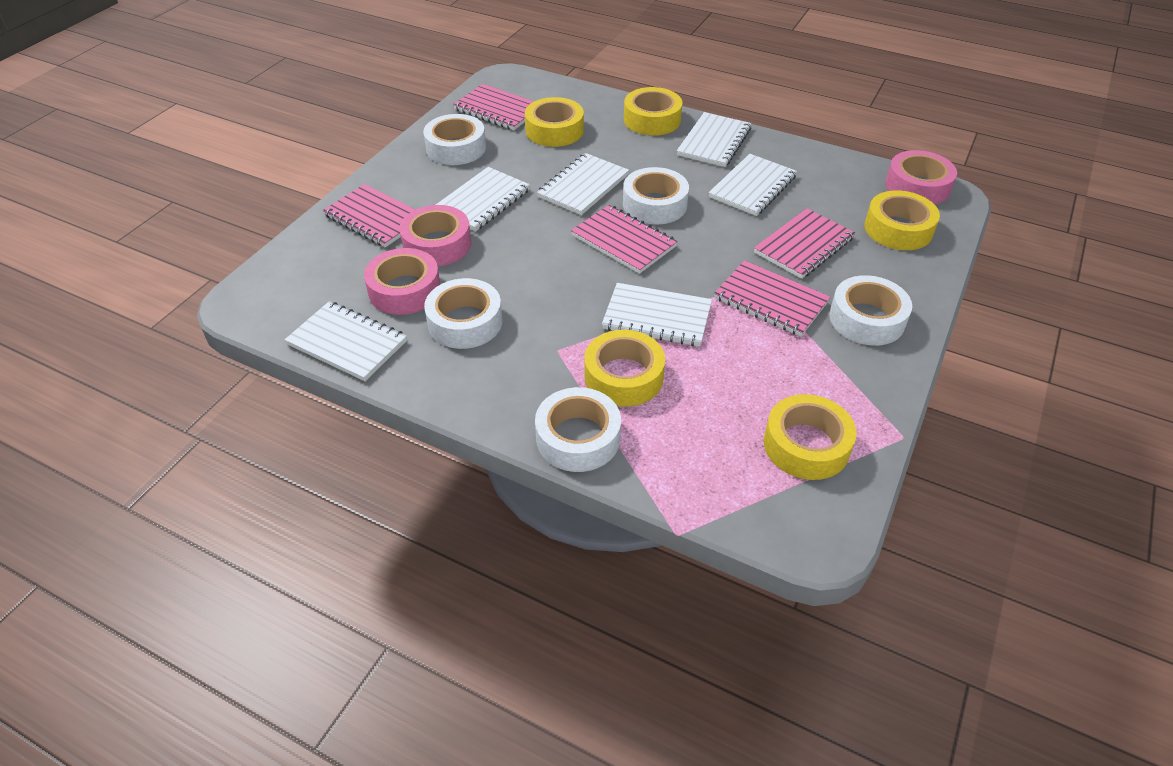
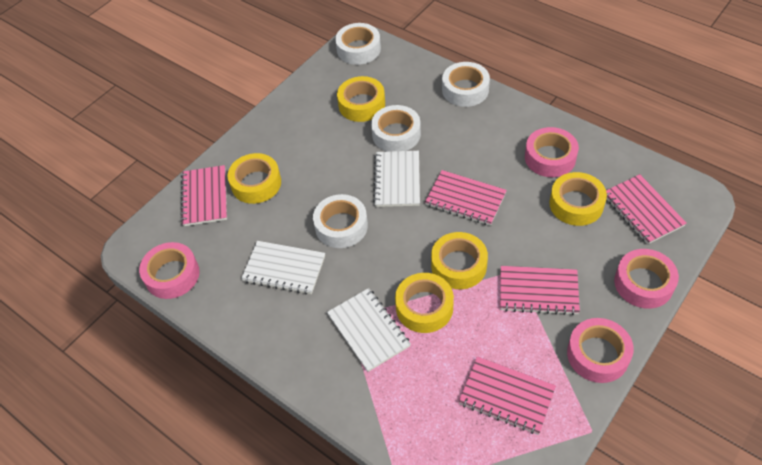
pink tape: 3 -> 4
white notebook: 6 -> 3
white tape: 5 -> 4

